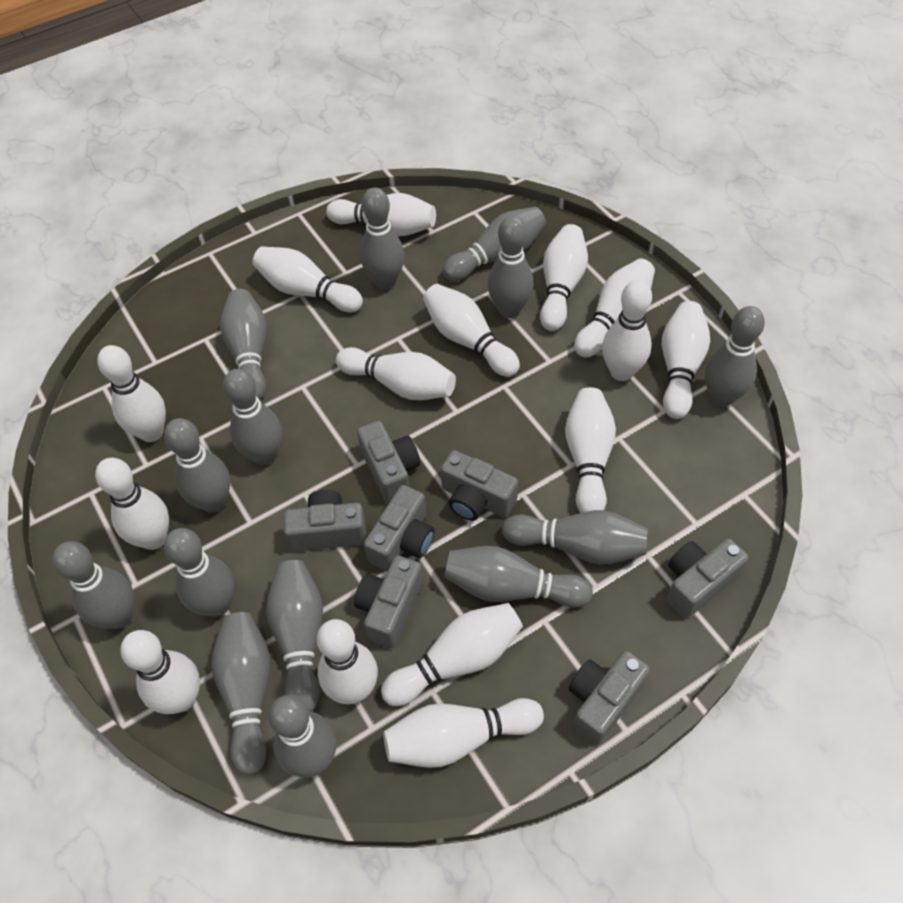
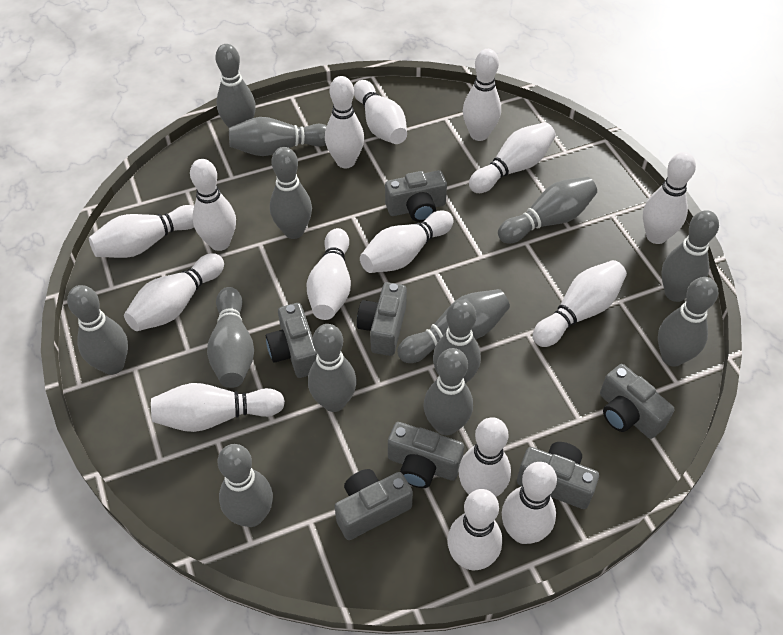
grey bowling pin: 14 -> 13

